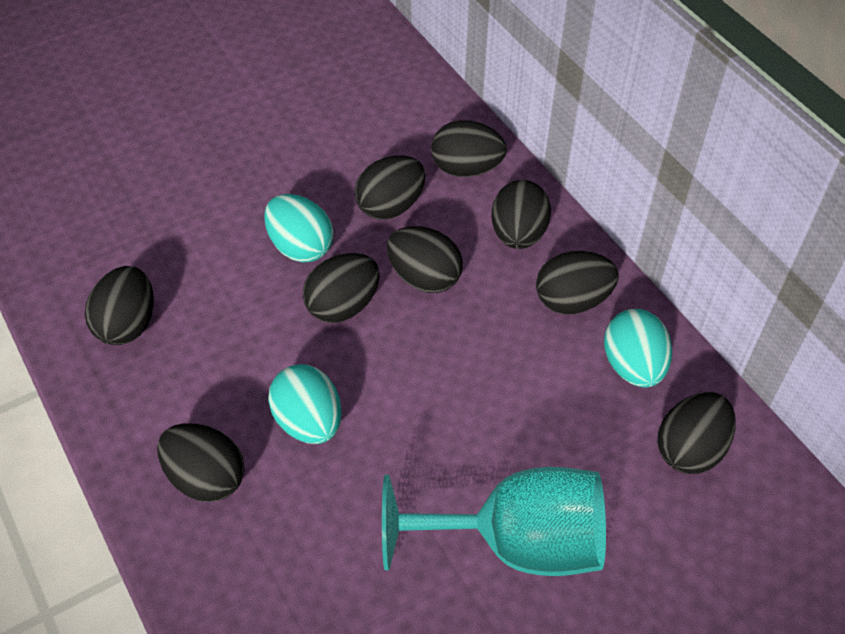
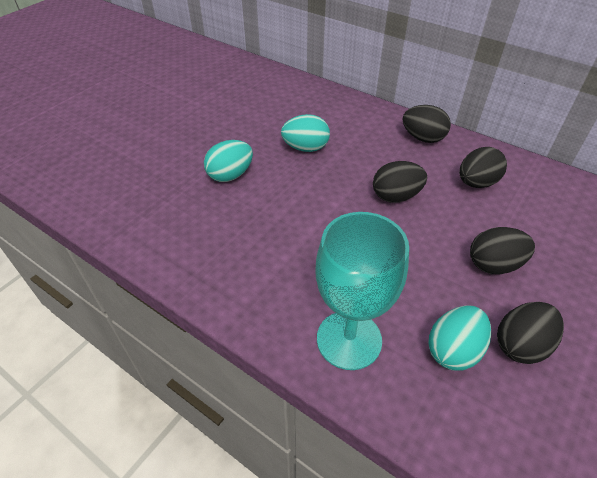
black egg: 9 -> 5

